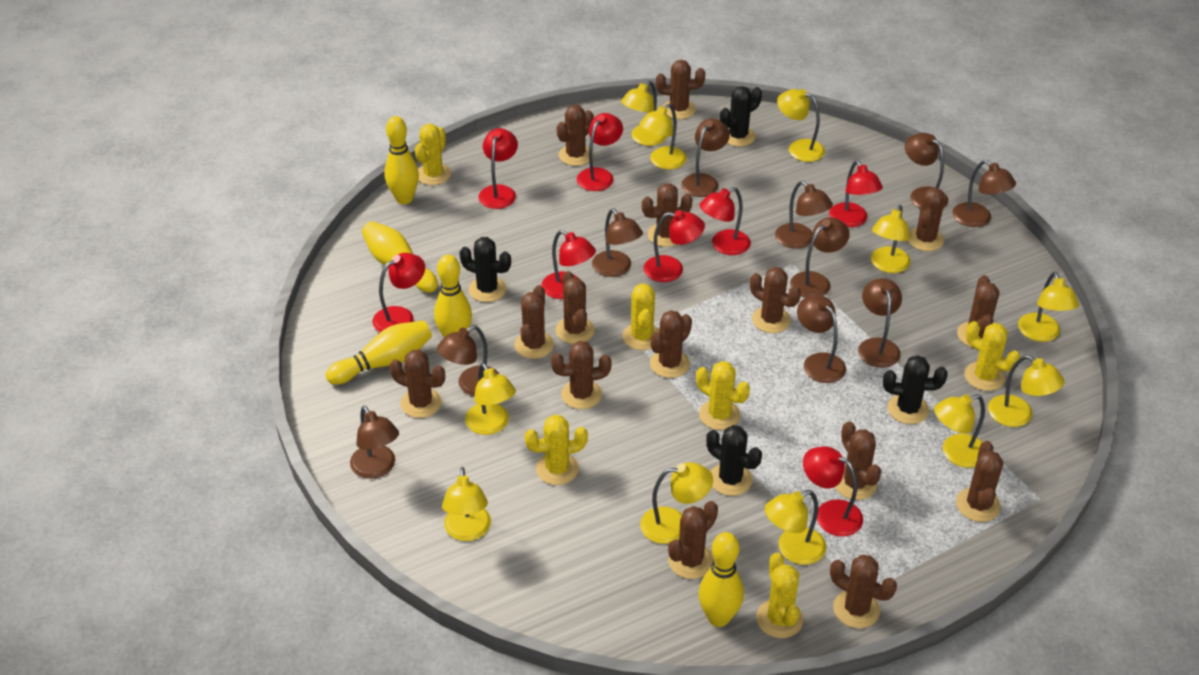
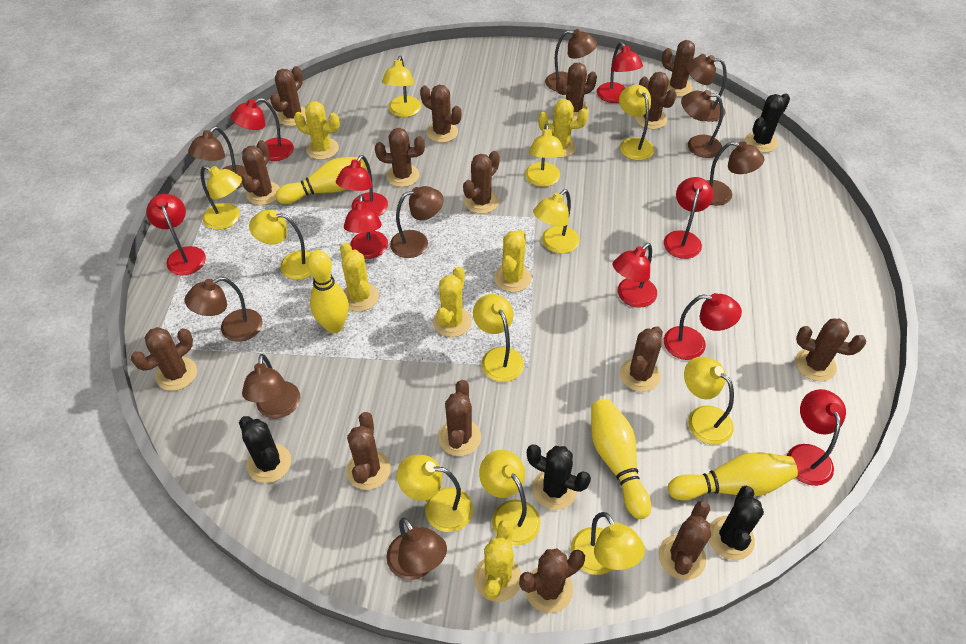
brown lamp: 10 -> 9
red lamp: 8 -> 9
yellow bowling pin: 5 -> 4

